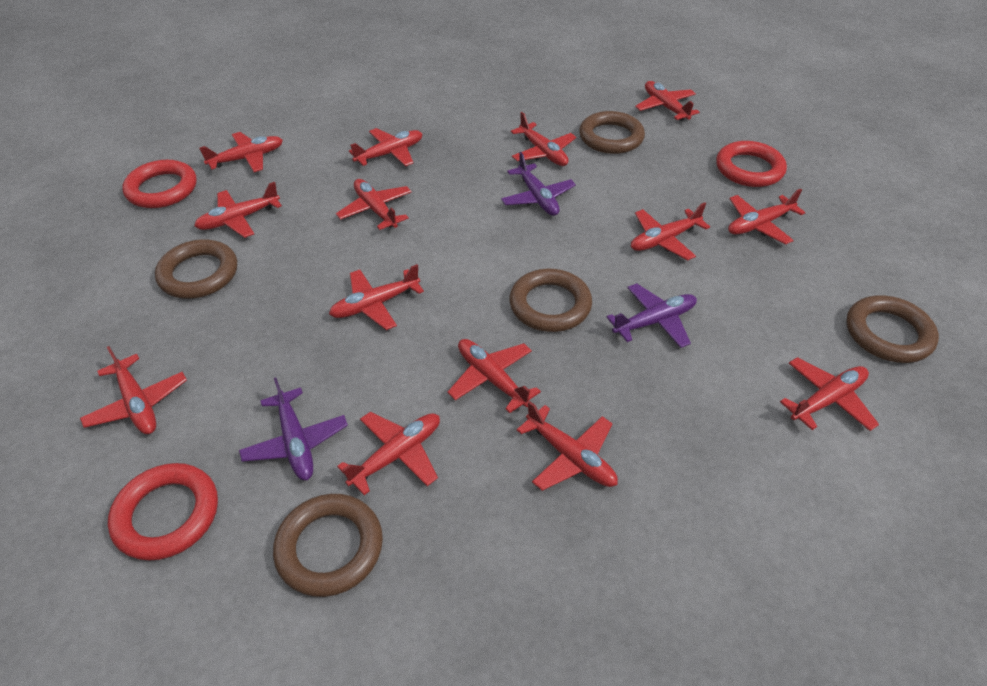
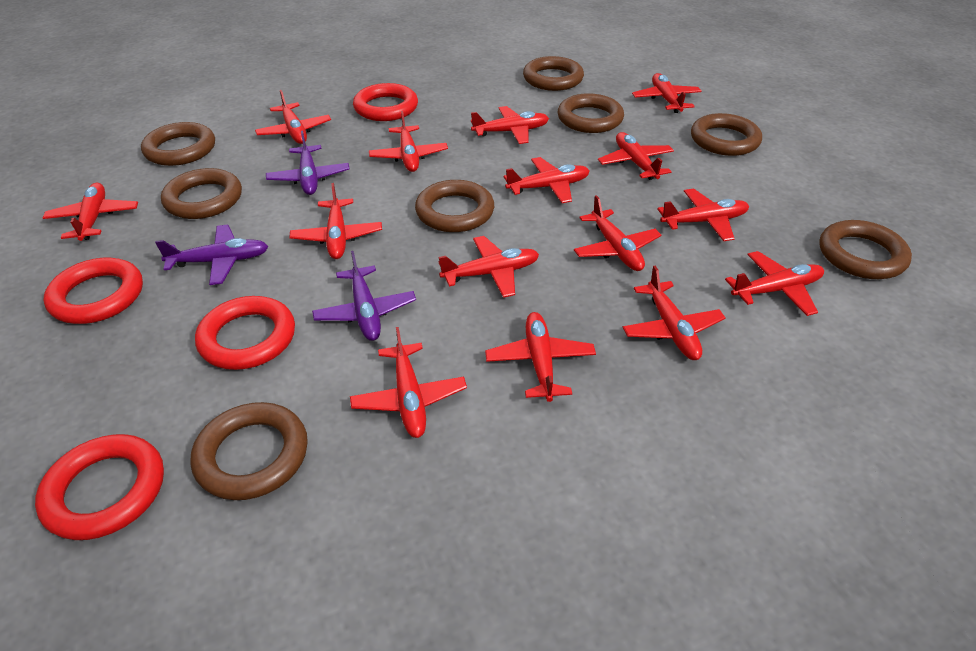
brown ring: 5 -> 8
red plane: 14 -> 15
red ring: 3 -> 4

